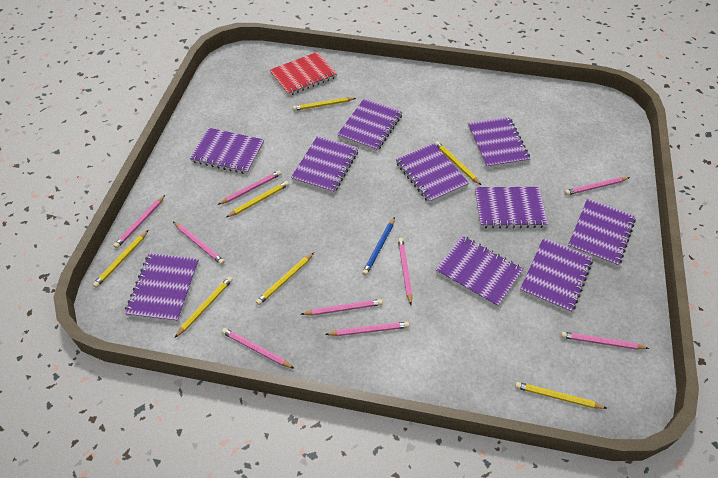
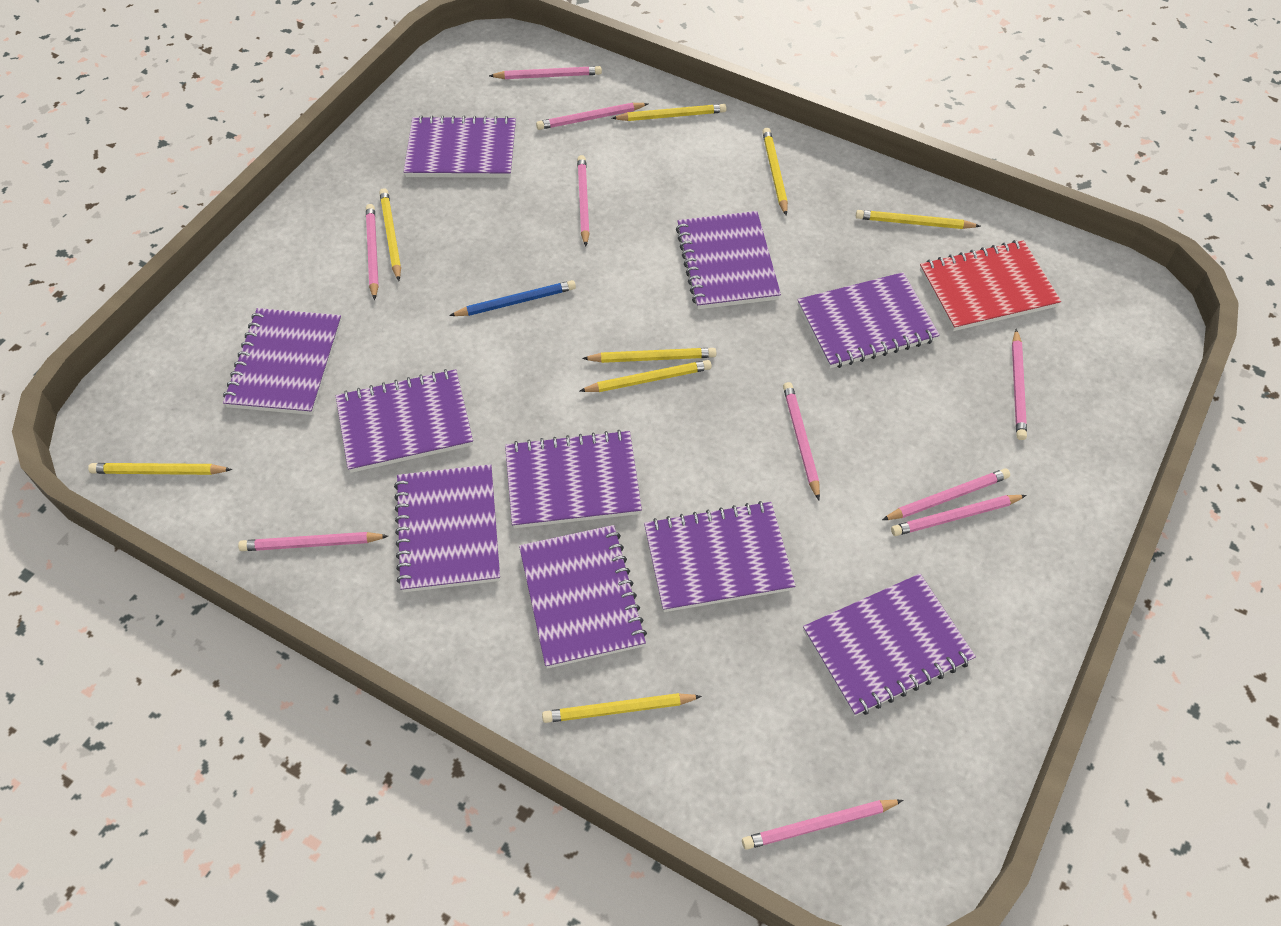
pink pencil: 9 -> 10
yellow pencil: 7 -> 8

